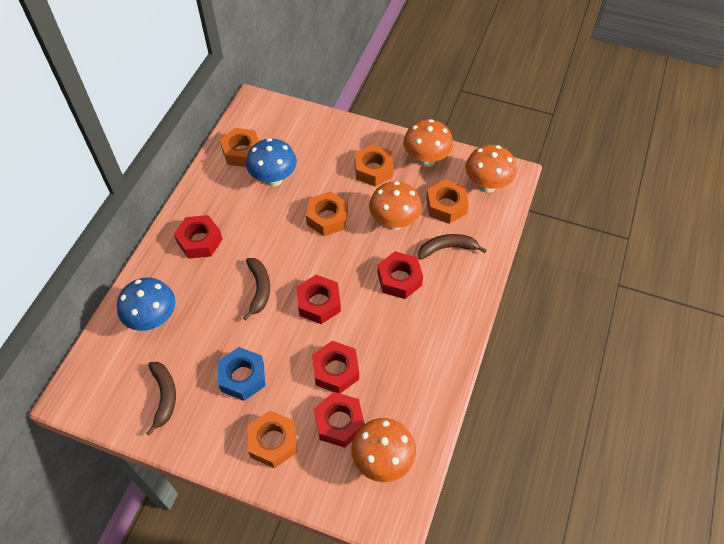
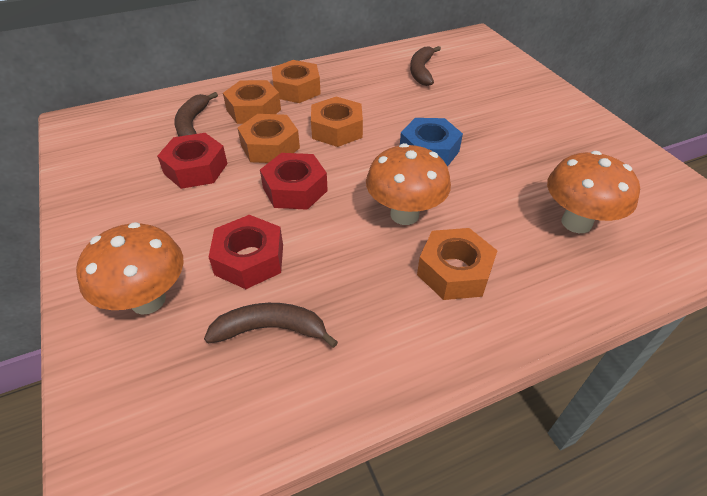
blue mushroom: 2 -> 0
orange mushroom: 4 -> 3
red nut: 5 -> 3

